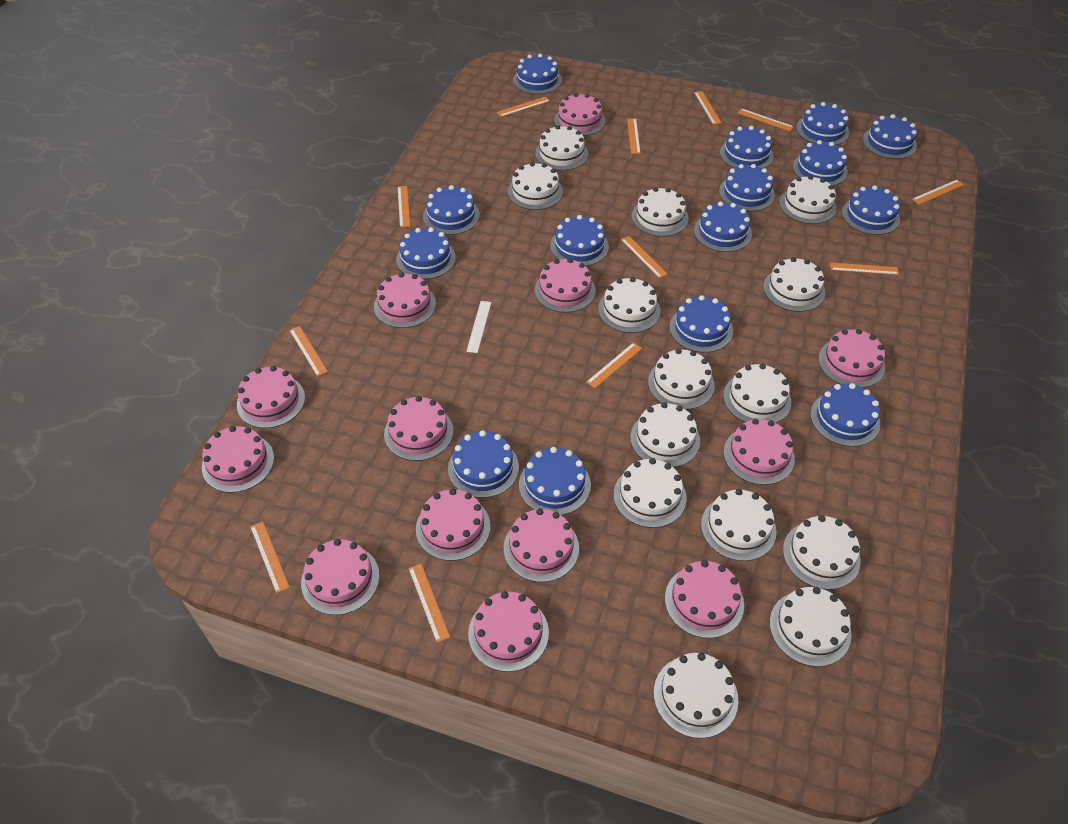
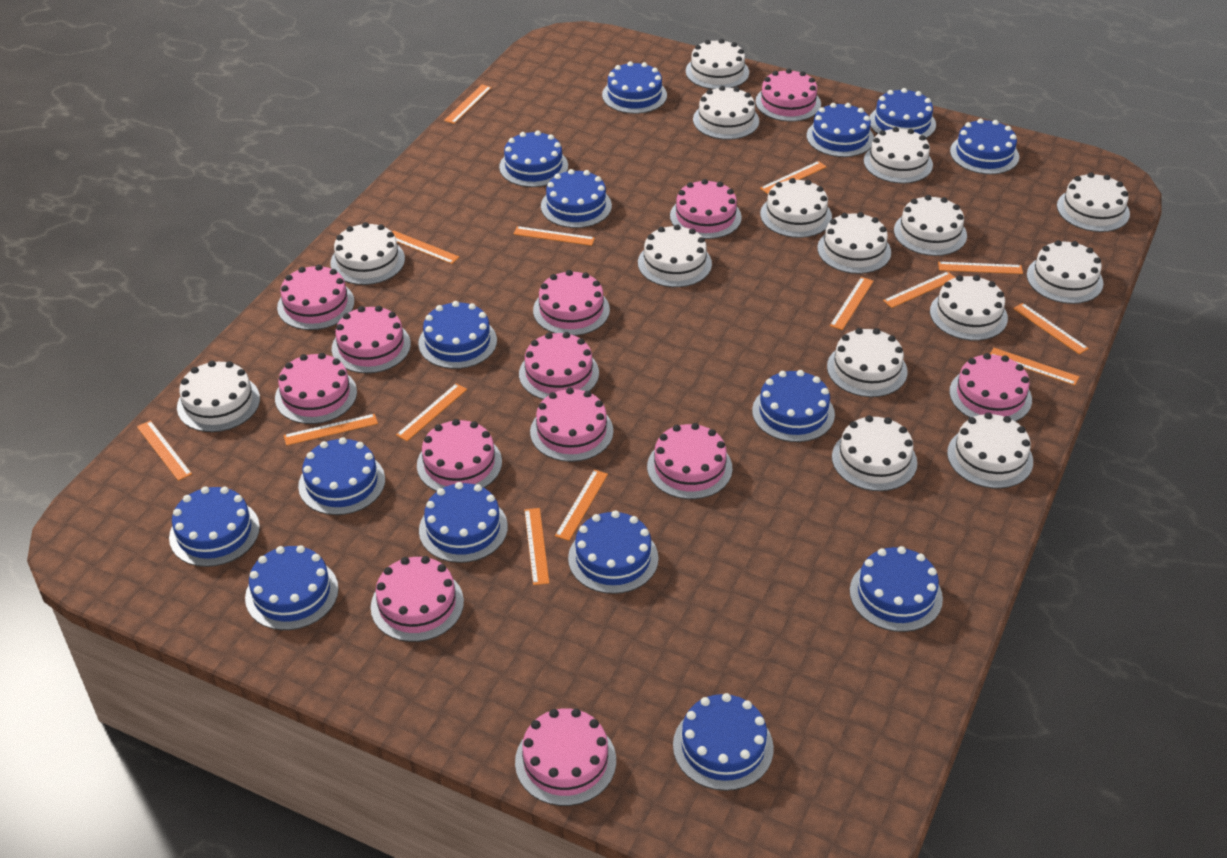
orange ruler: 12 -> 14
white cake: 14 -> 15
white ruler: 1 -> 0

